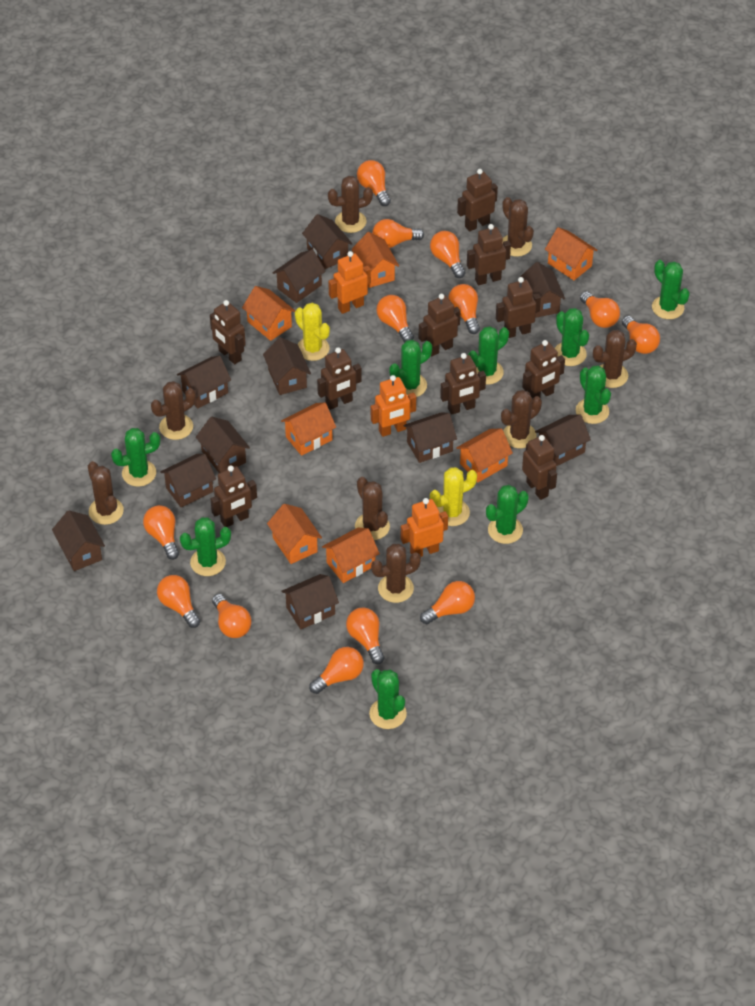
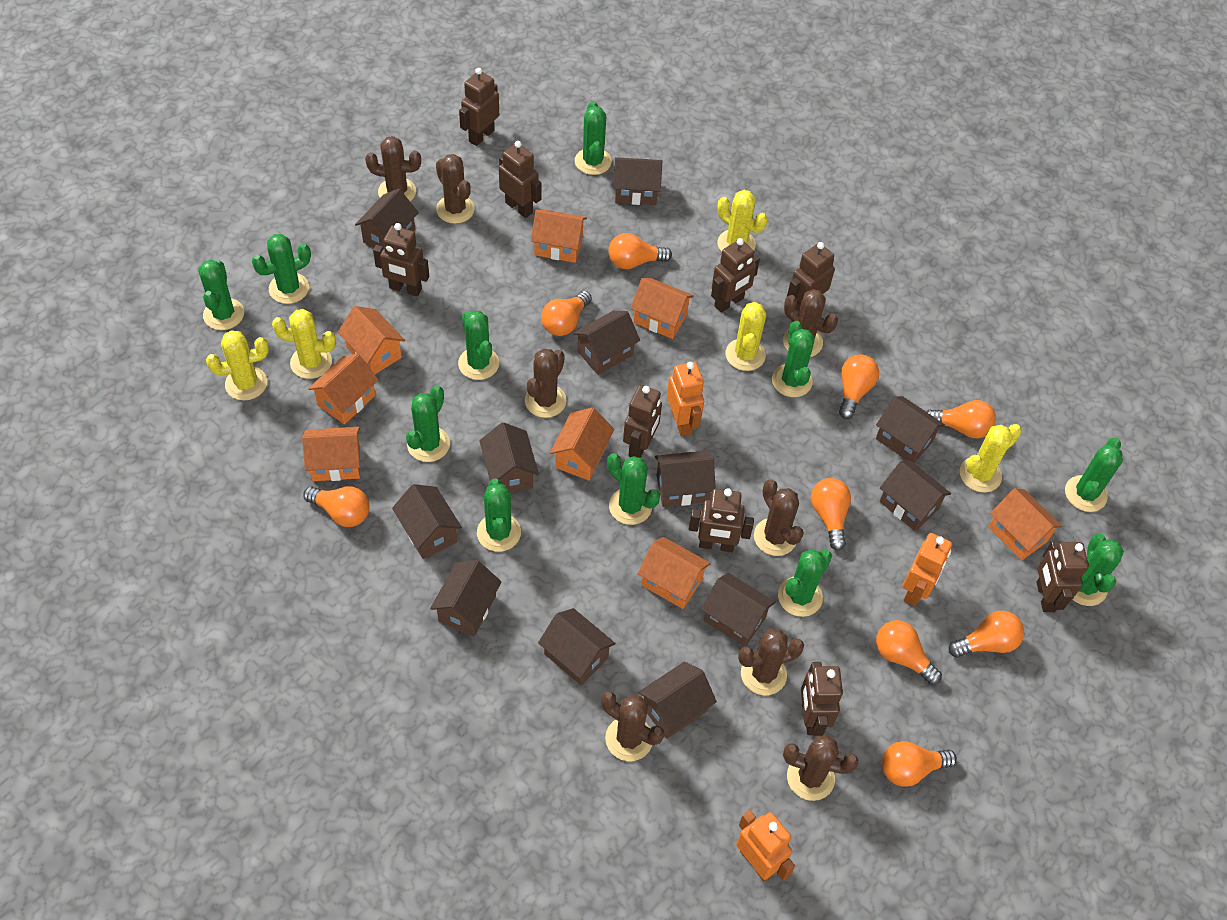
brown house: 11 -> 12
brown robot: 10 -> 9
green cactus: 9 -> 11
orange house: 7 -> 8
orange light bulb: 13 -> 9
yellow cactus: 2 -> 5

